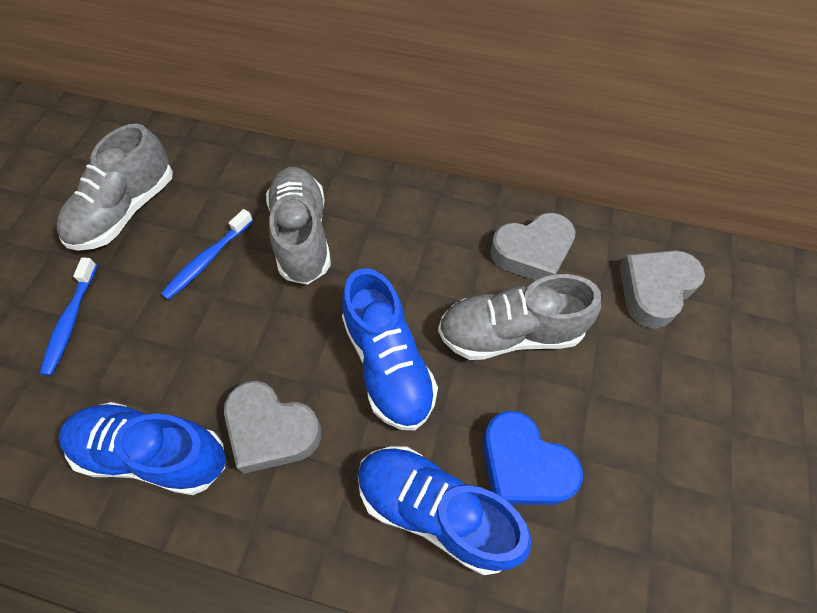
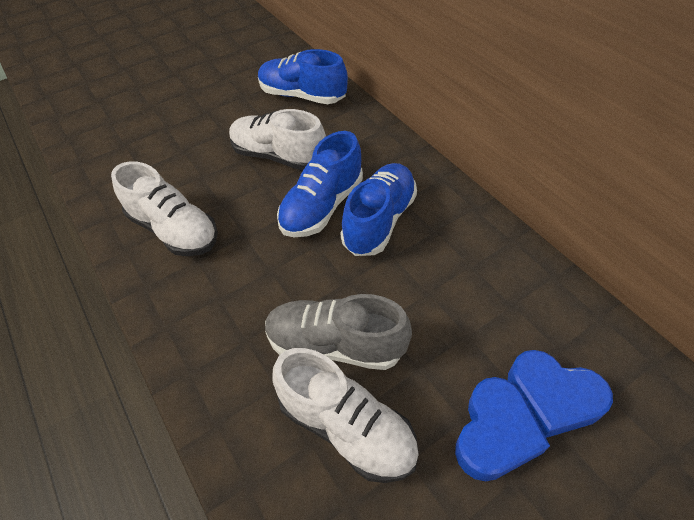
blue heart: 1 -> 2
blue toothbrush: 2 -> 0
grey heart: 3 -> 0
grey shoe: 3 -> 1
white shoe: 0 -> 3

